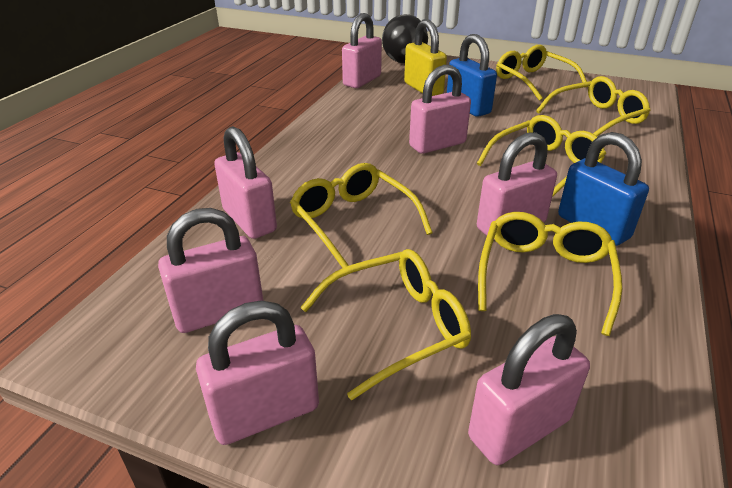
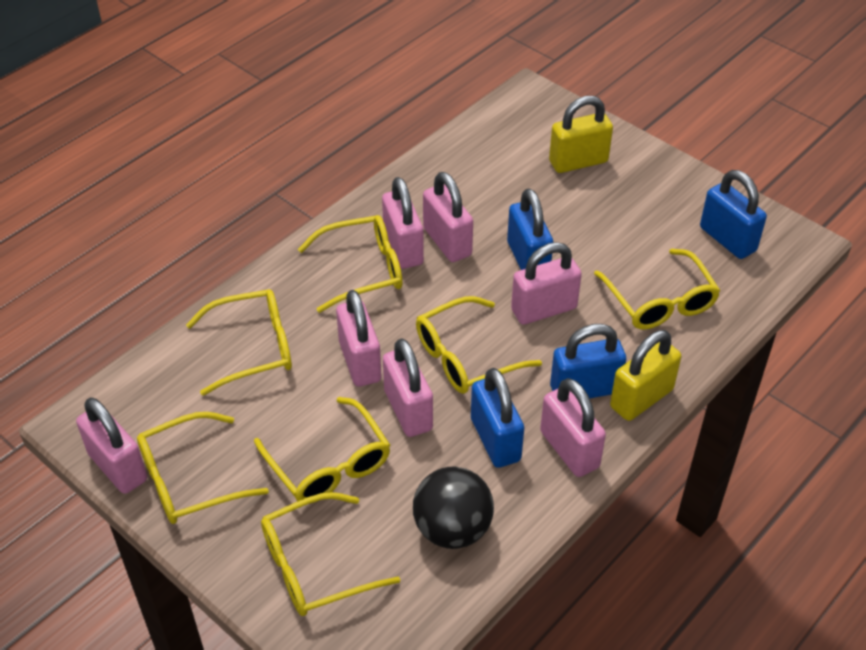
blue padlock: 2 -> 4
yellow glasses: 6 -> 7
yellow padlock: 1 -> 2

